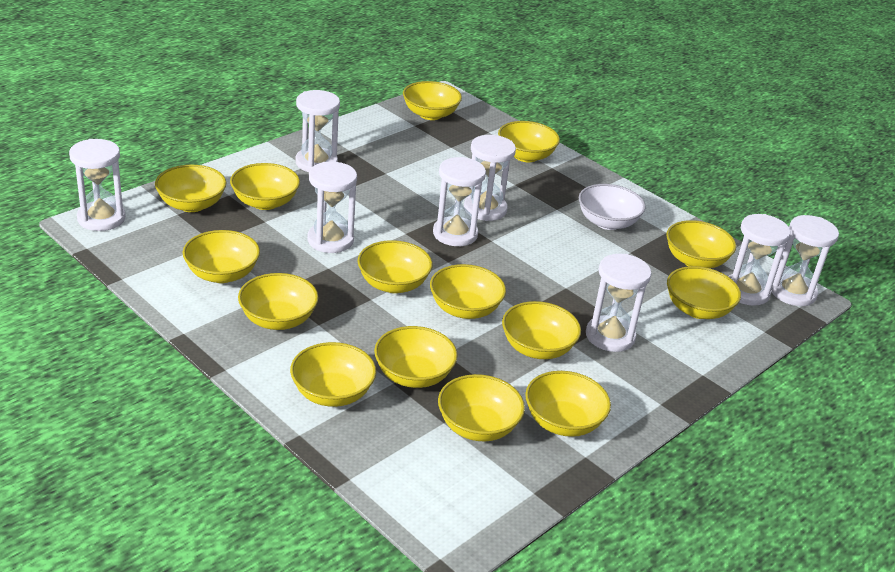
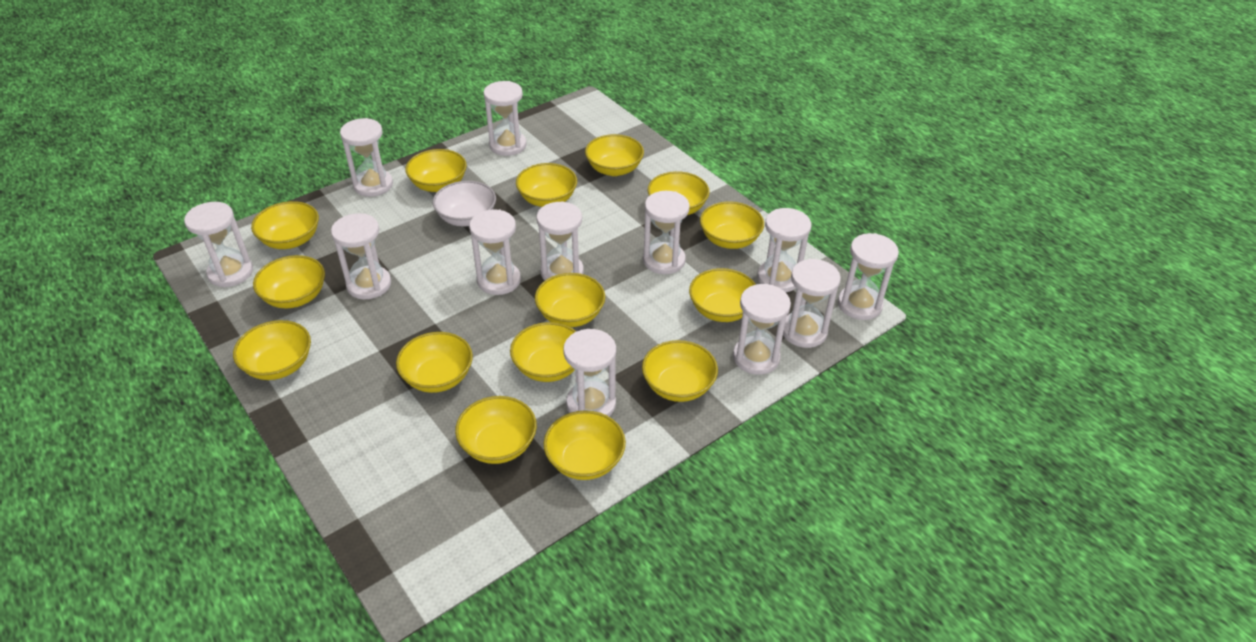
white hourglass: 8 -> 12

